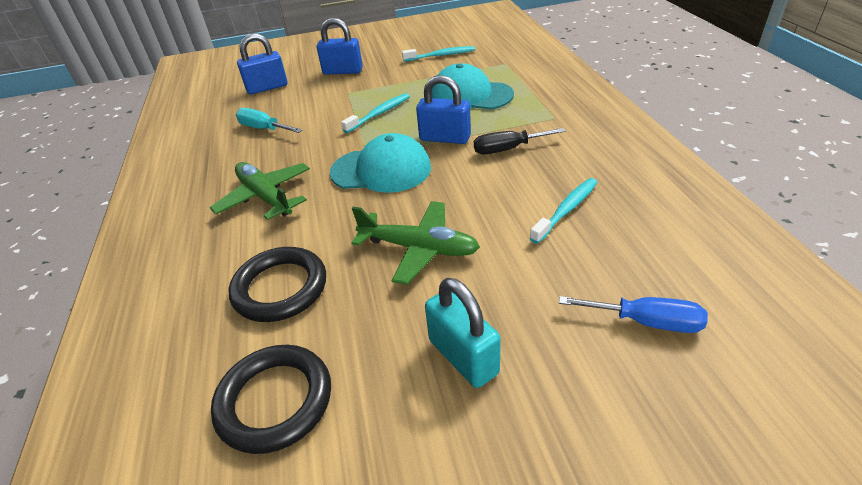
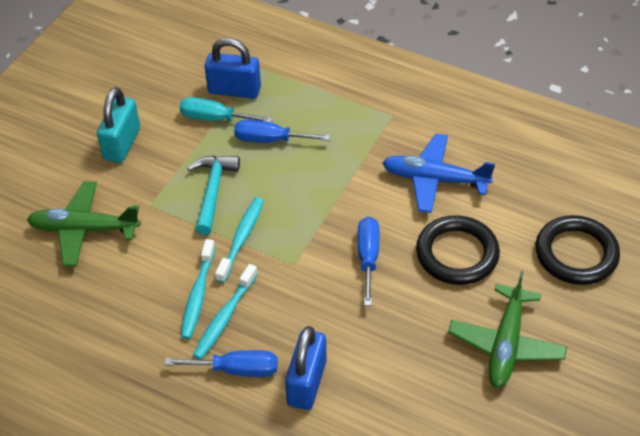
black screwdriver: 1 -> 0
blue padlock: 3 -> 2
blue plane: 0 -> 1
blue screwdriver: 1 -> 3
turquoise cap: 2 -> 0
turquoise hammer: 0 -> 1

